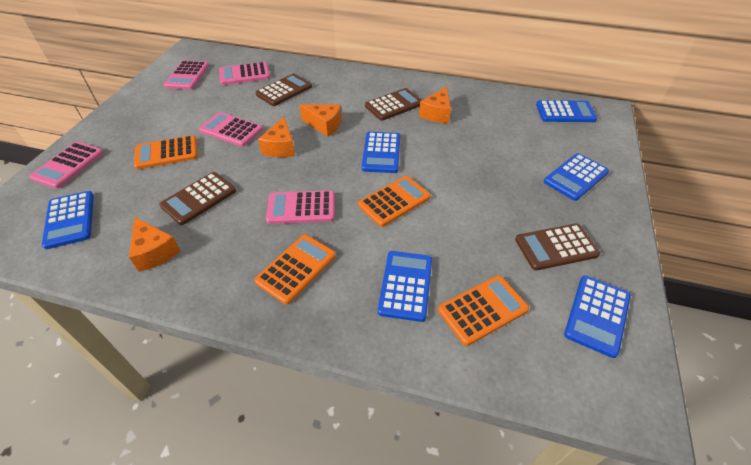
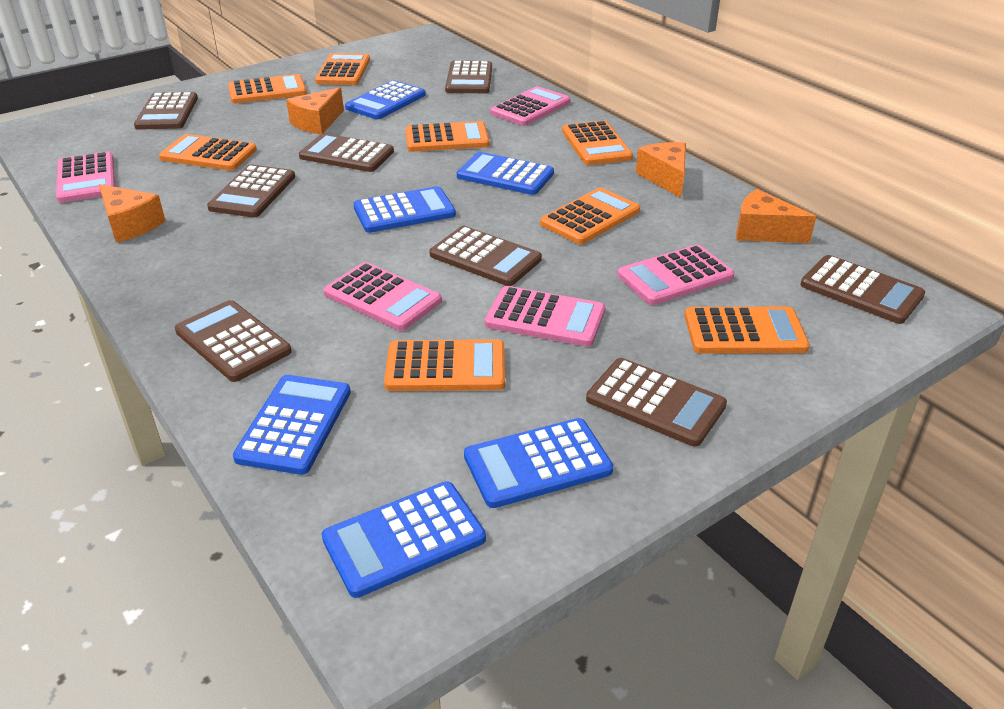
brown calculator: 4 -> 8
orange calculator: 4 -> 8

